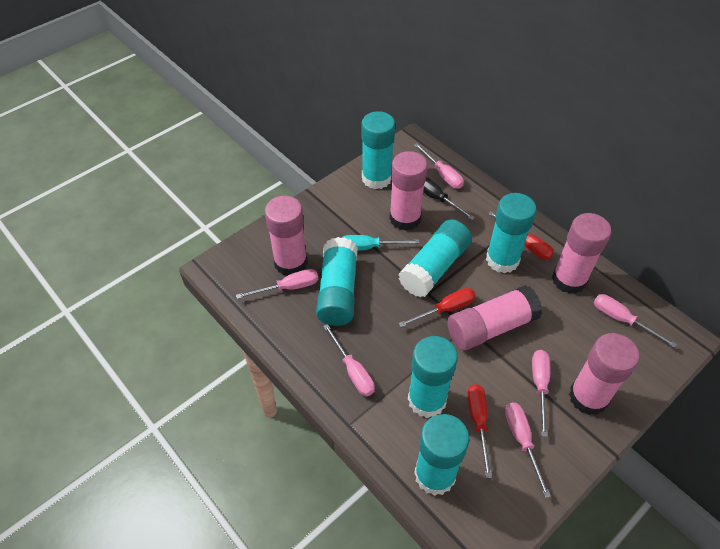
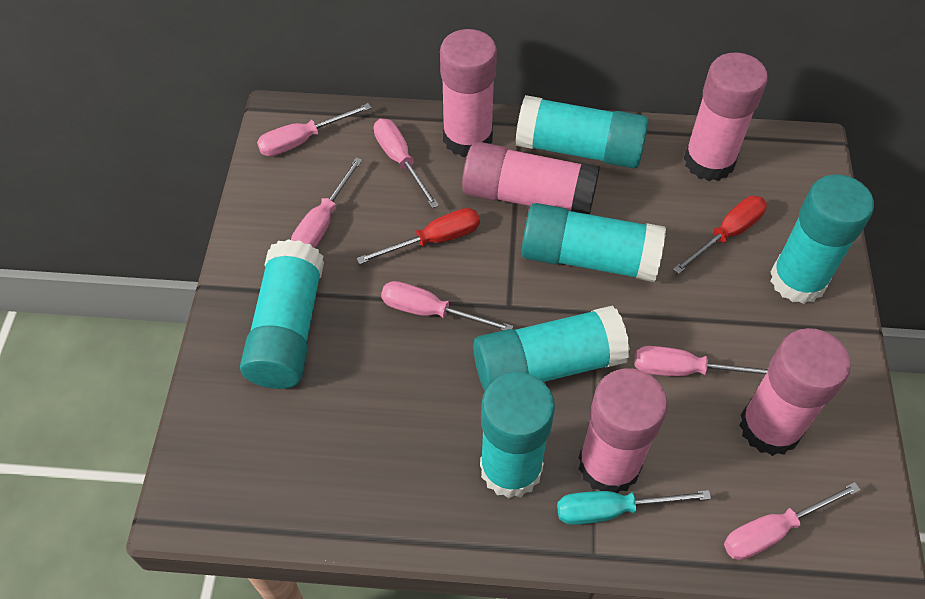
black screwdriver: 1 -> 0
red screwdriver: 3 -> 2

